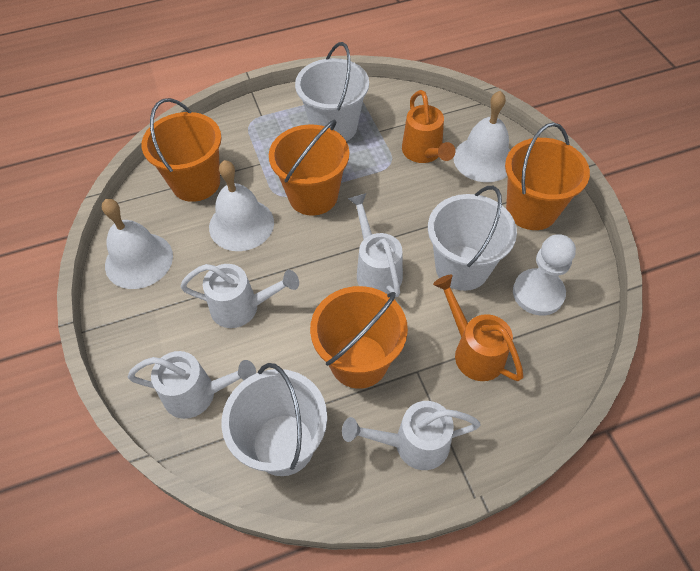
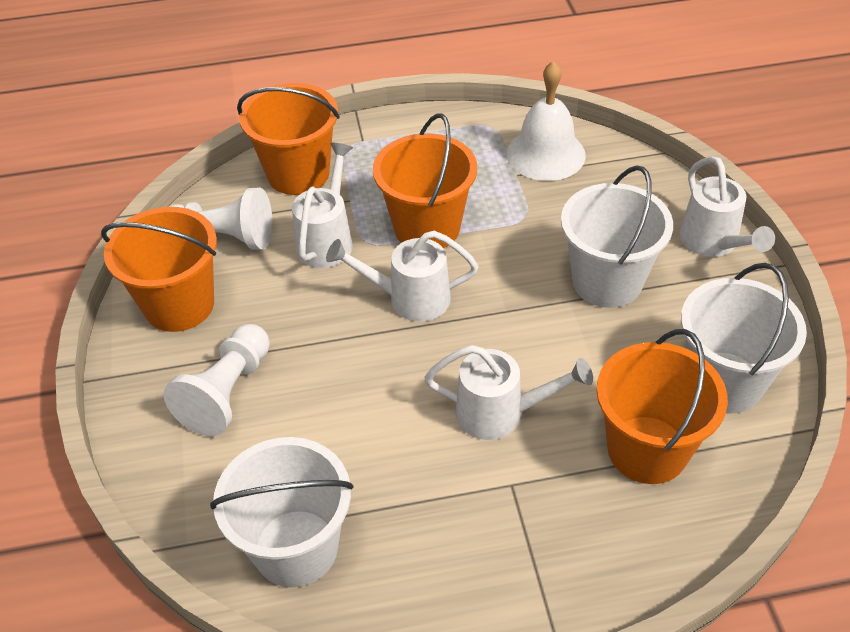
orange watering can: 2 -> 0
white bell: 3 -> 1
white pawn: 1 -> 2

